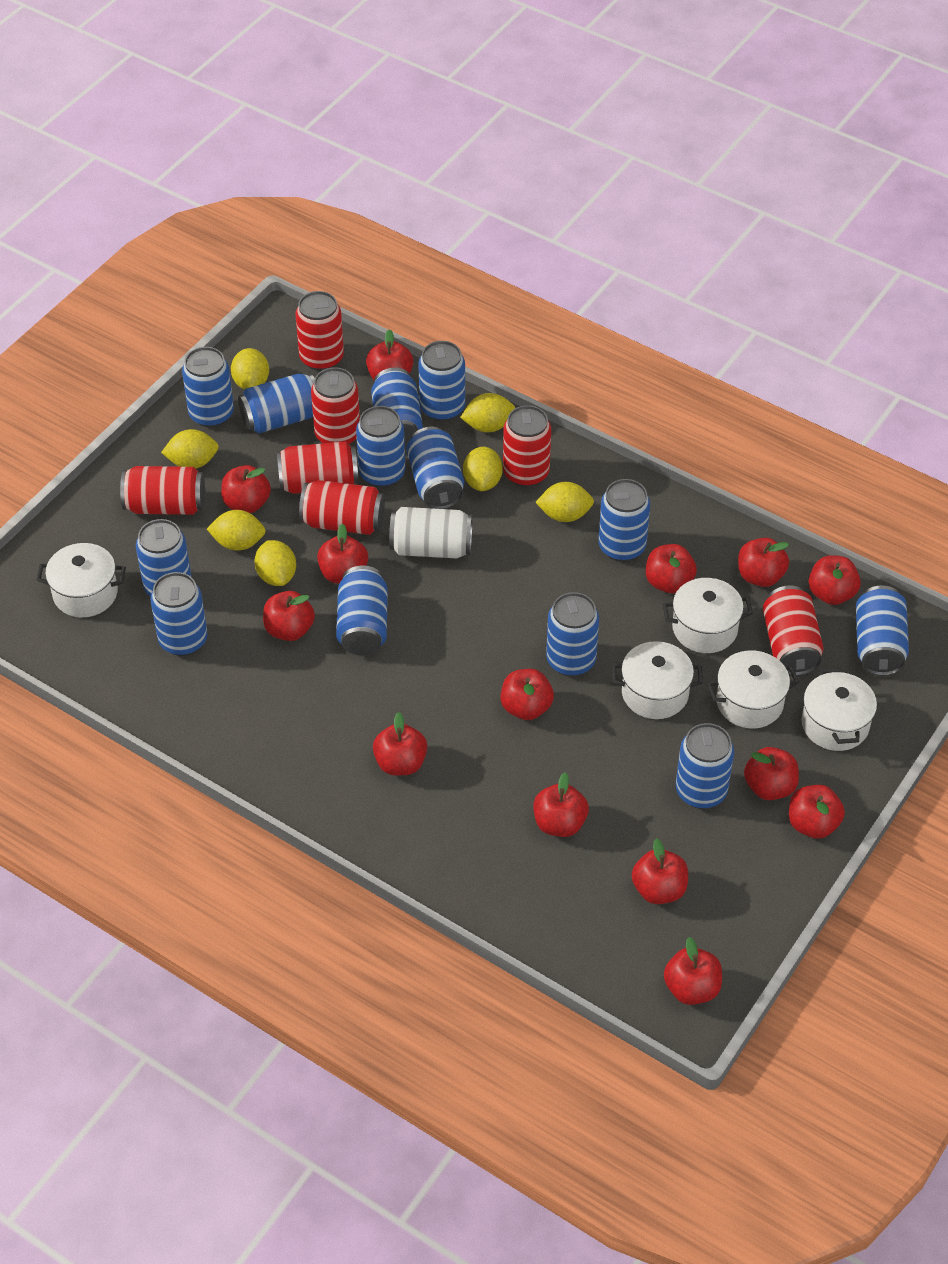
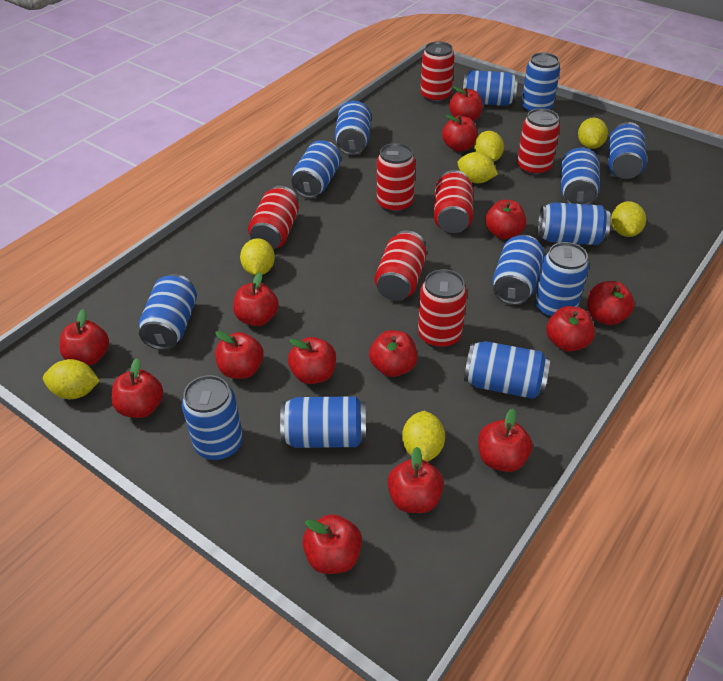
white can: 1 -> 0
white pot: 5 -> 0

